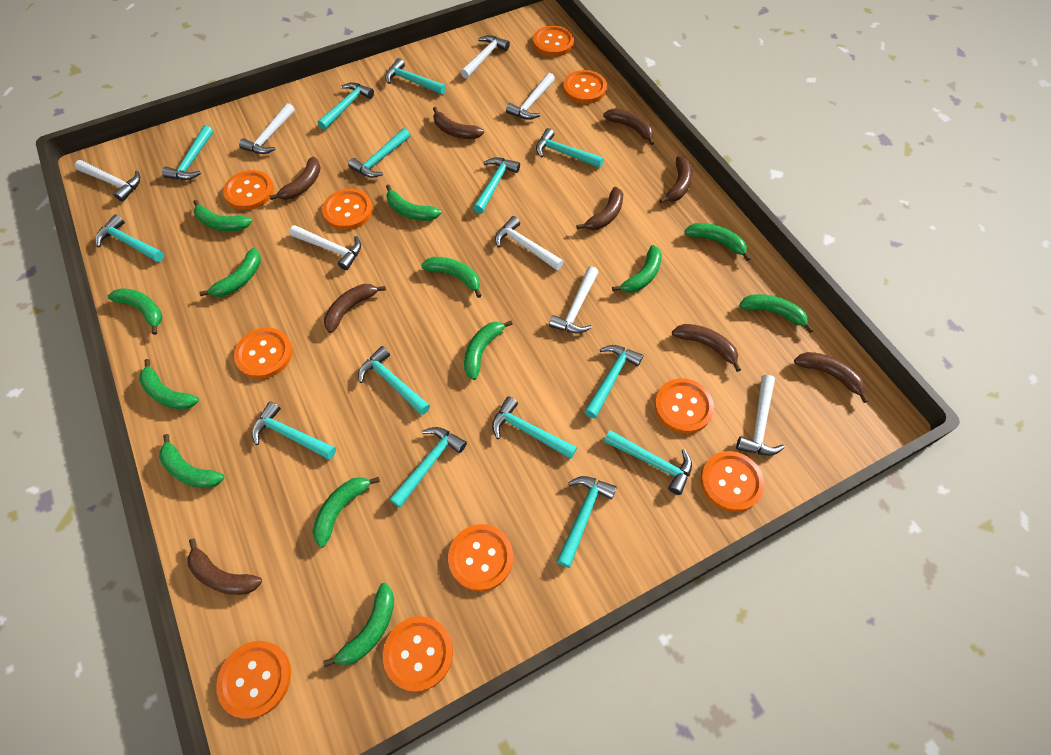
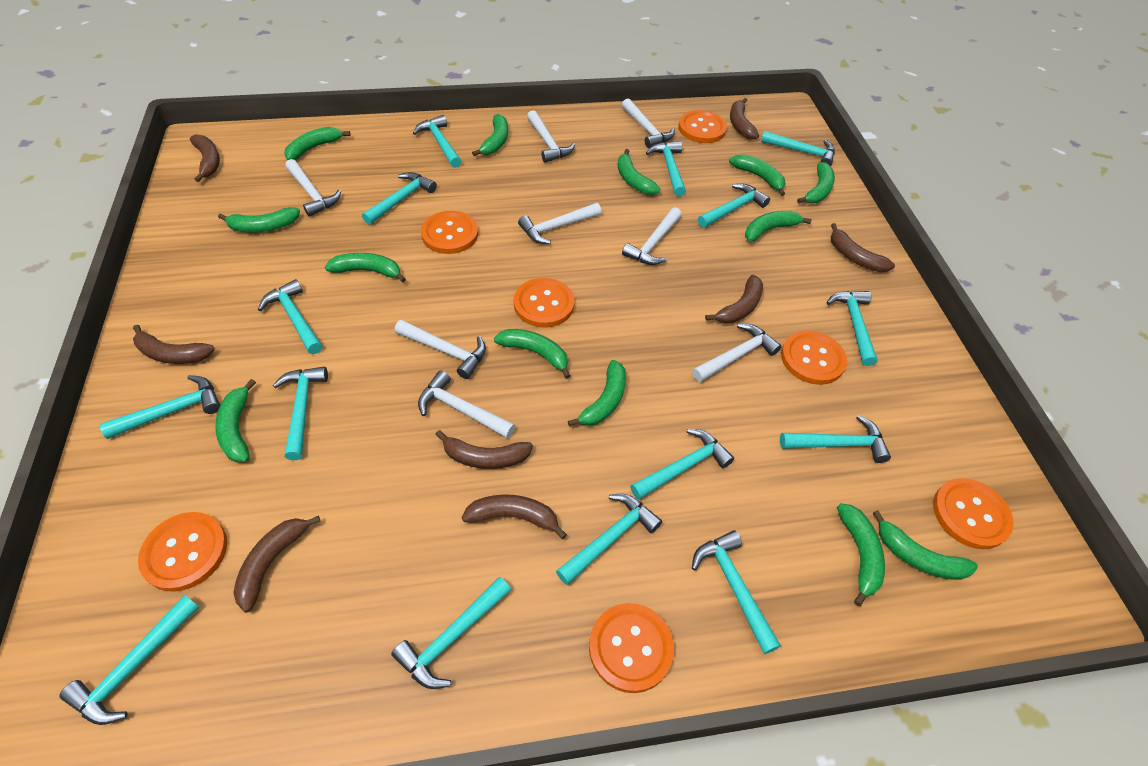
brown banana: 9 -> 8
orange button: 10 -> 7
turquoise hammer: 14 -> 15

